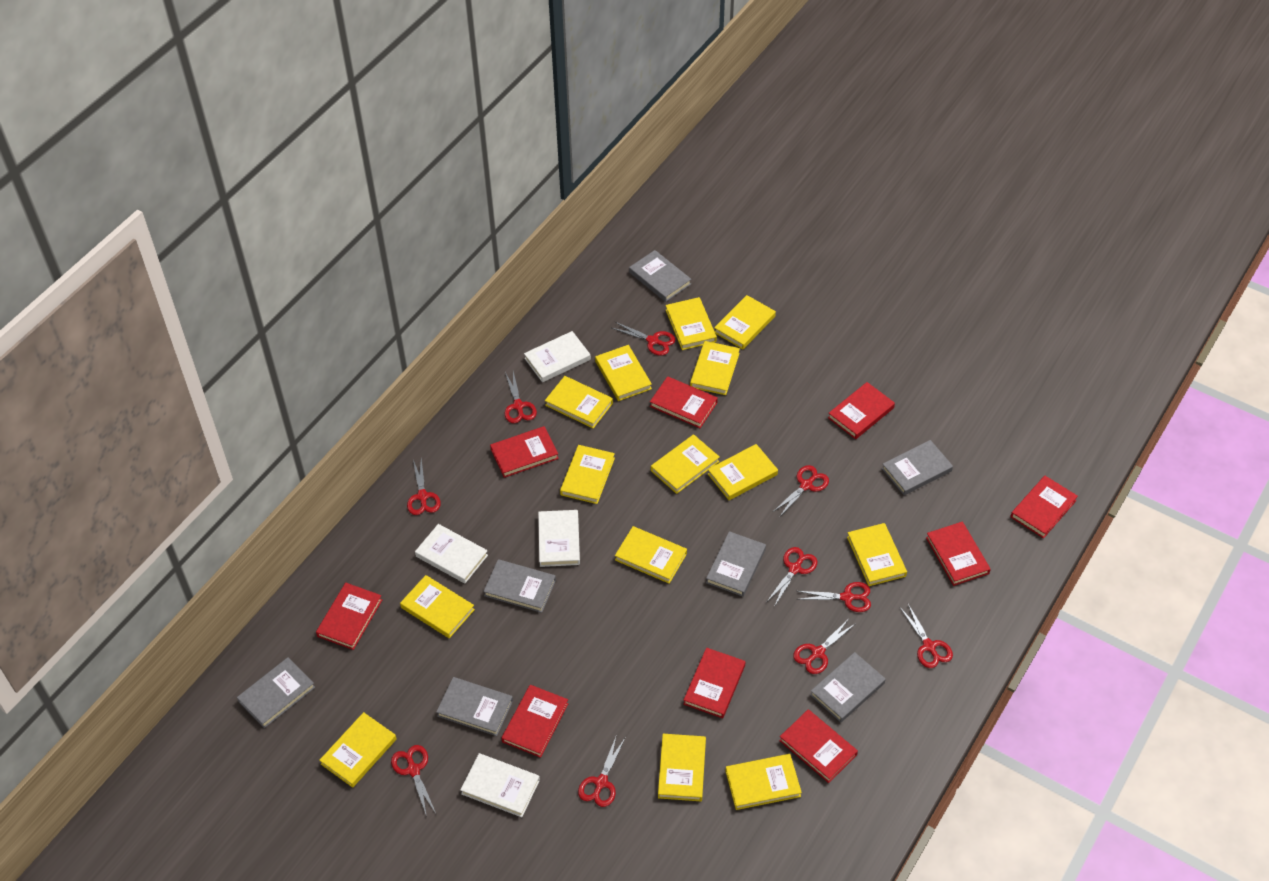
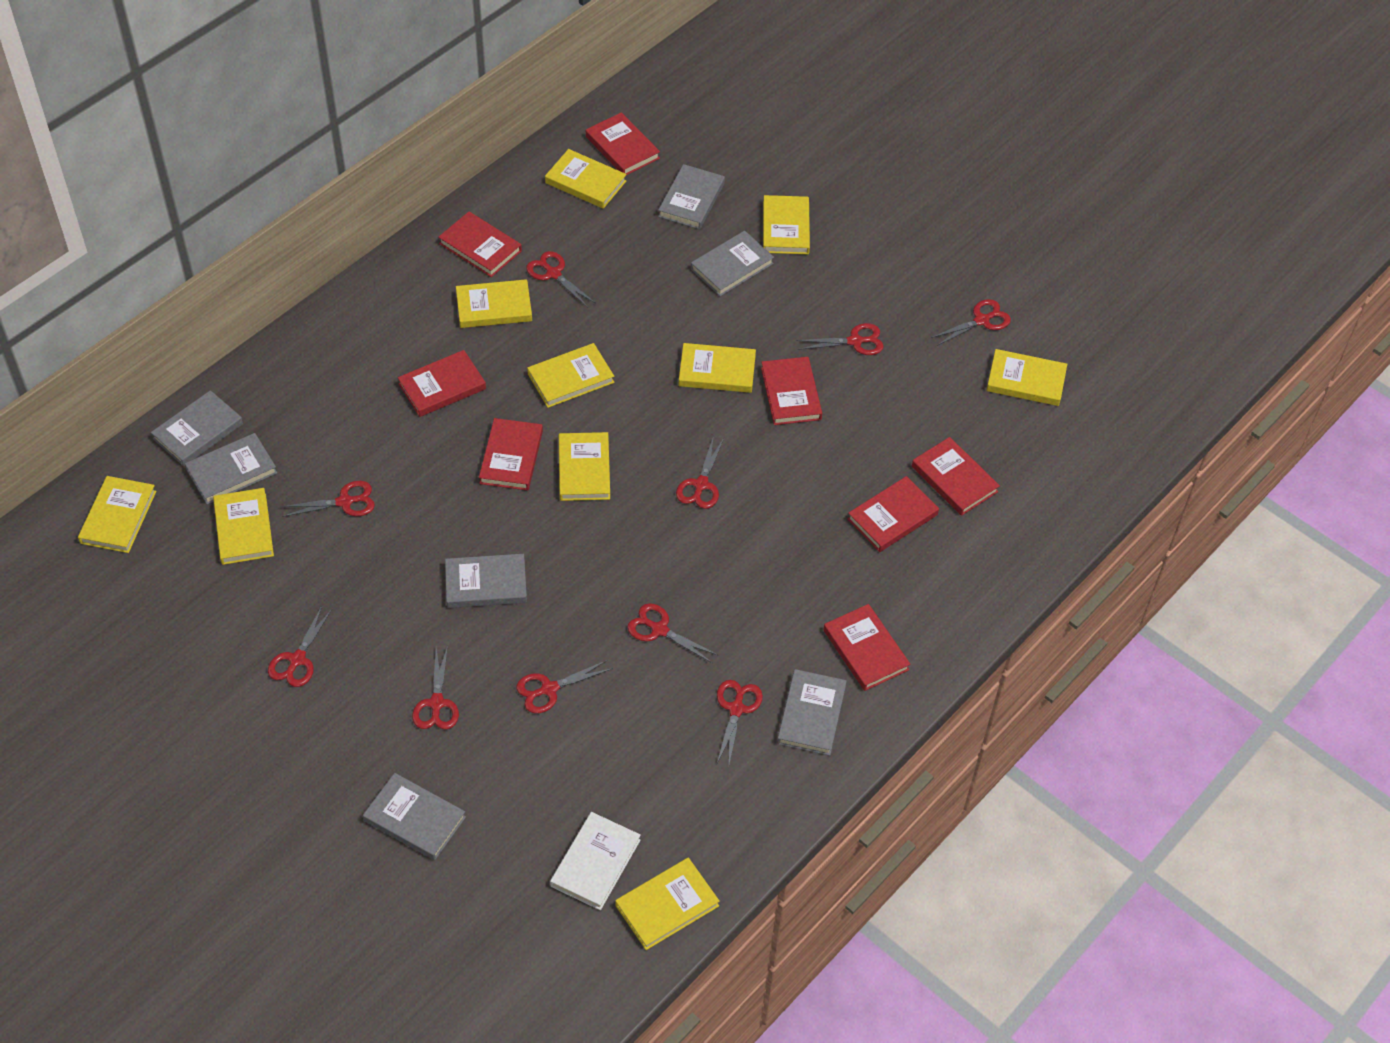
red book: 9 -> 8
white book: 4 -> 1
yellow book: 14 -> 10

